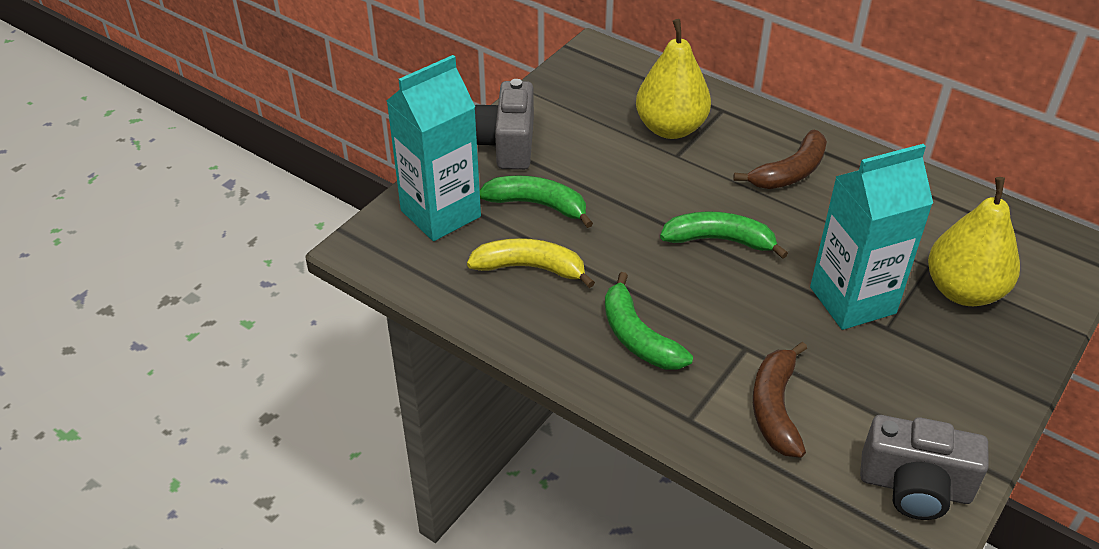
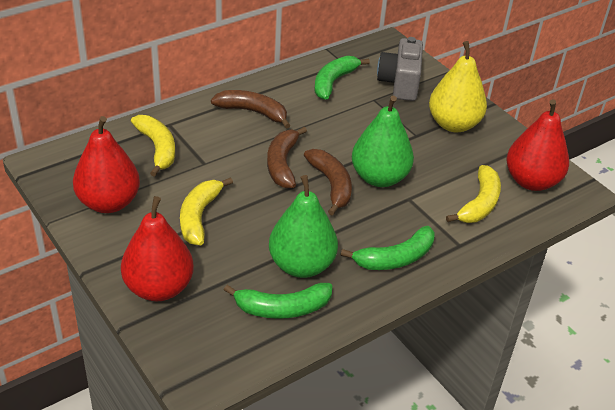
brown banana: 2 -> 3
green pear: 0 -> 2
grey camera: 2 -> 1
red pear: 0 -> 3
turquoise carton: 2 -> 0
yellow banana: 1 -> 3
yellow pear: 2 -> 1

